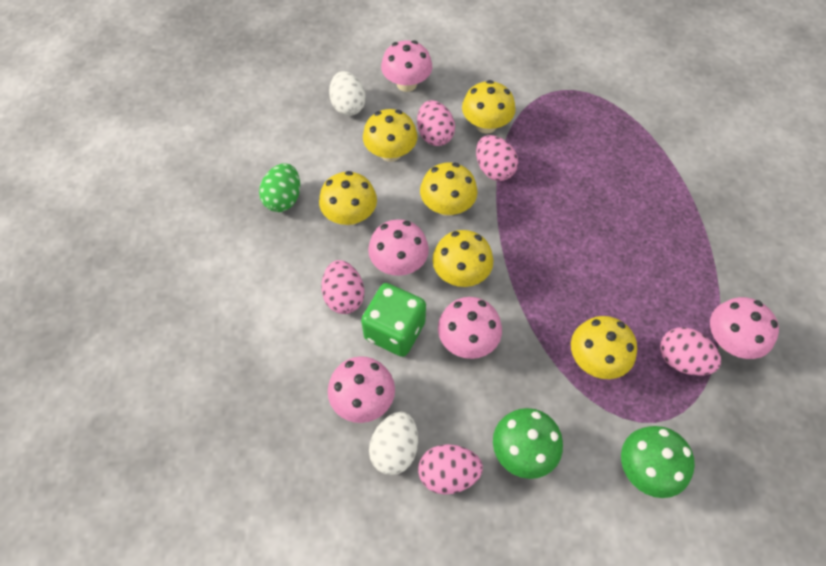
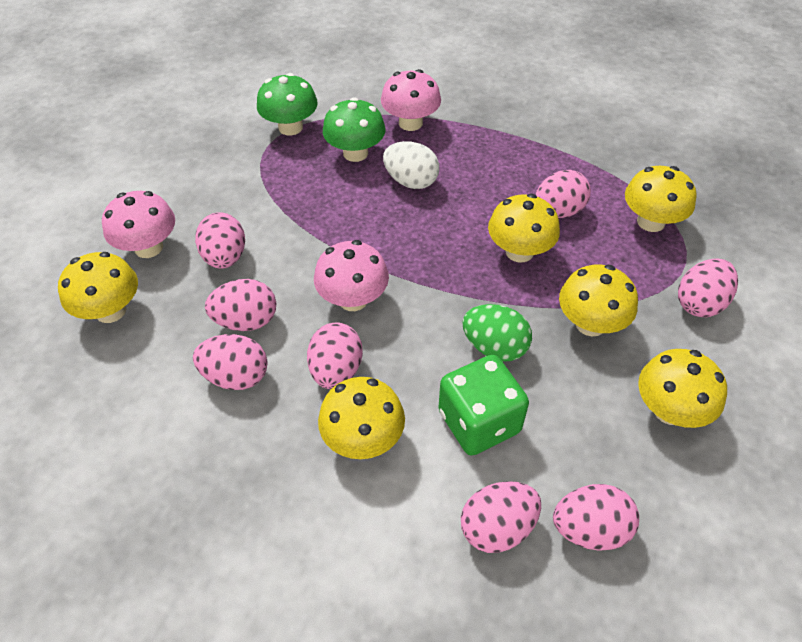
pink egg: 5 -> 8
pink mushroom: 5 -> 3
white egg: 2 -> 1

